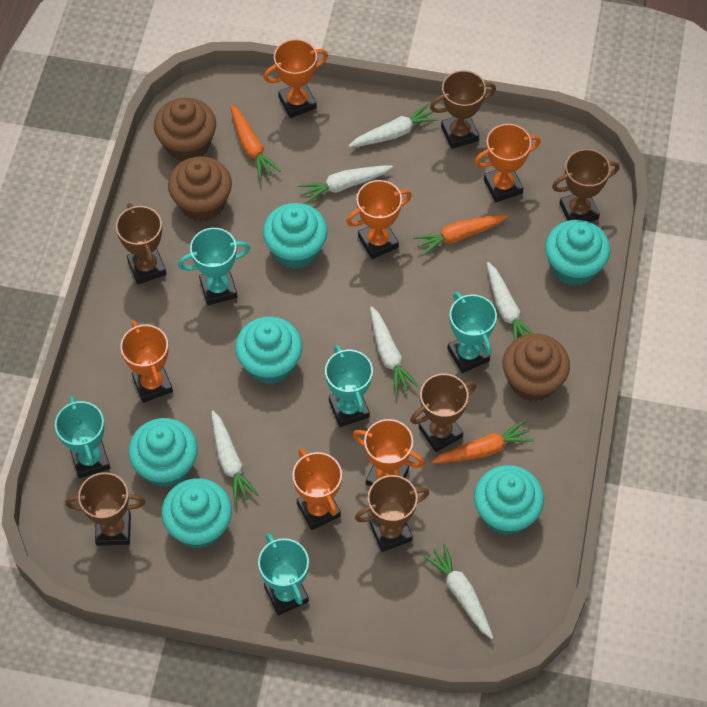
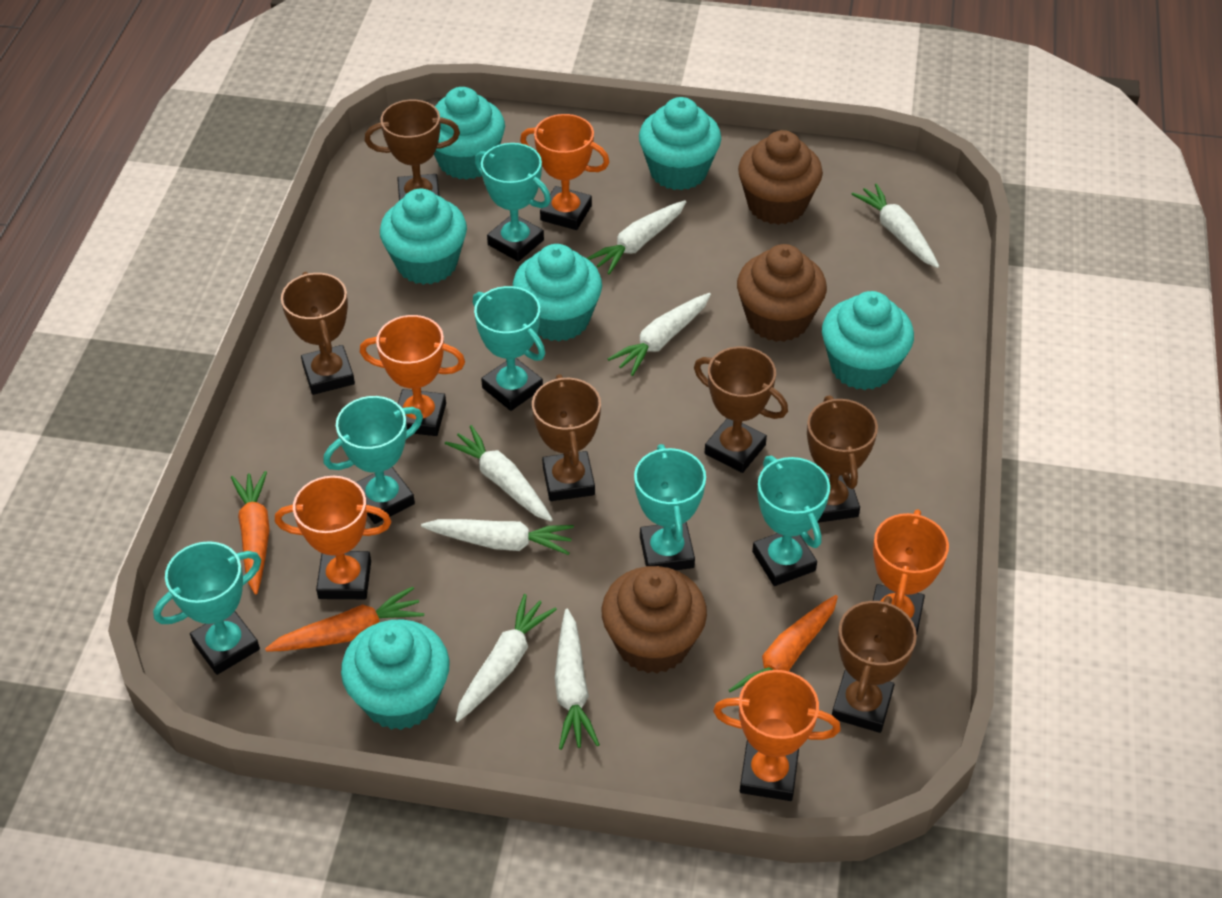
orange trophy: 6 -> 5
turquoise trophy: 5 -> 6
white carrot: 6 -> 7

